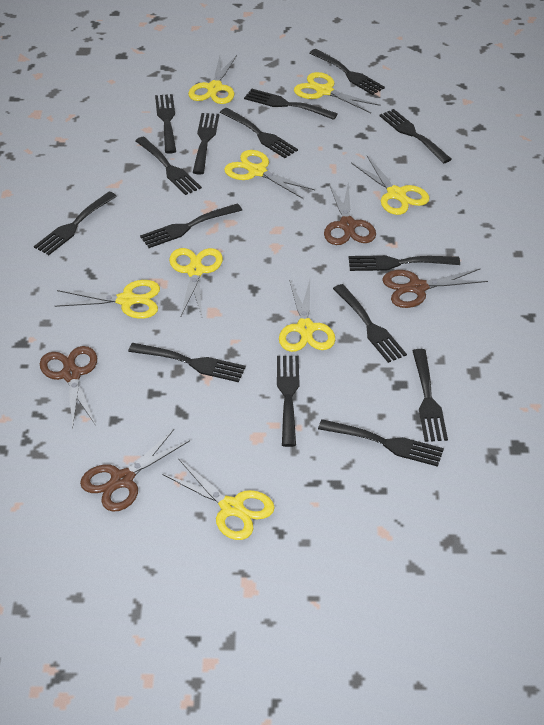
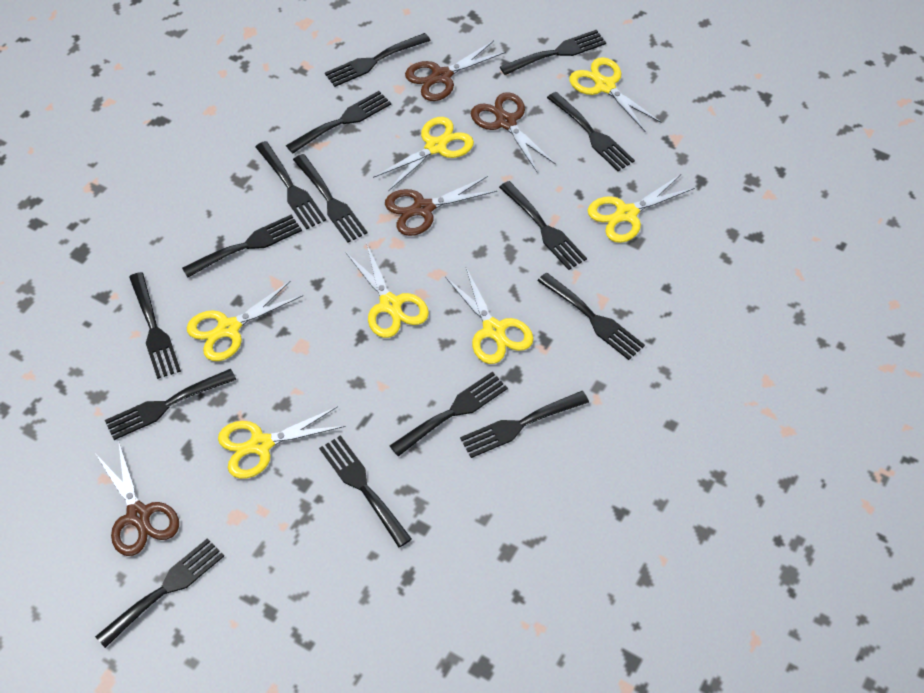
yellow scissors: 8 -> 7

